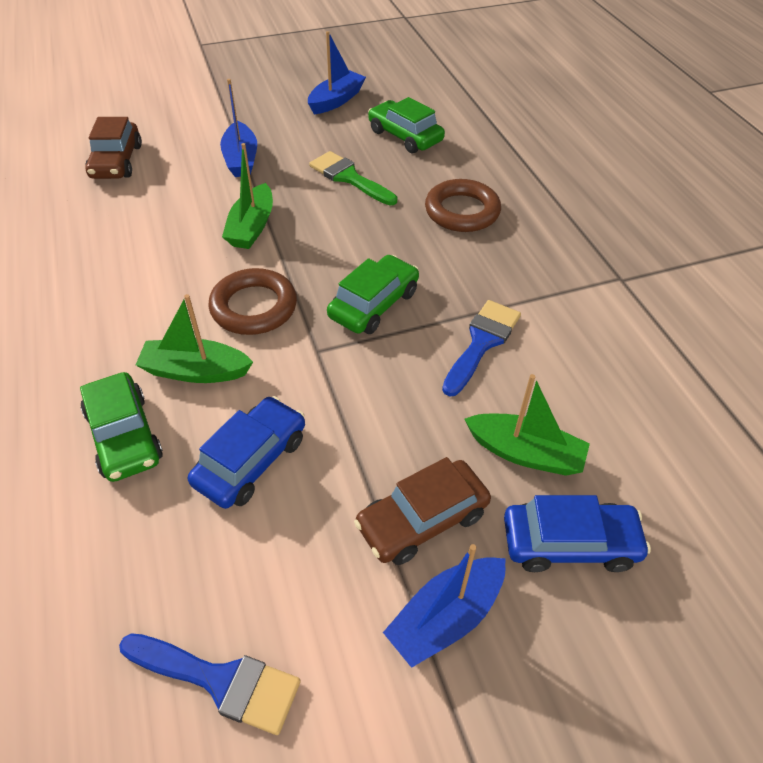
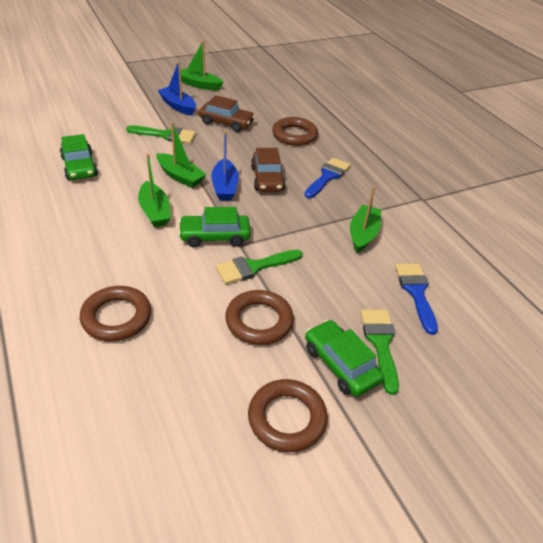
blue boat: 3 -> 2
blue car: 2 -> 0
brown ring: 2 -> 4
green boat: 3 -> 4
green brush: 1 -> 3

